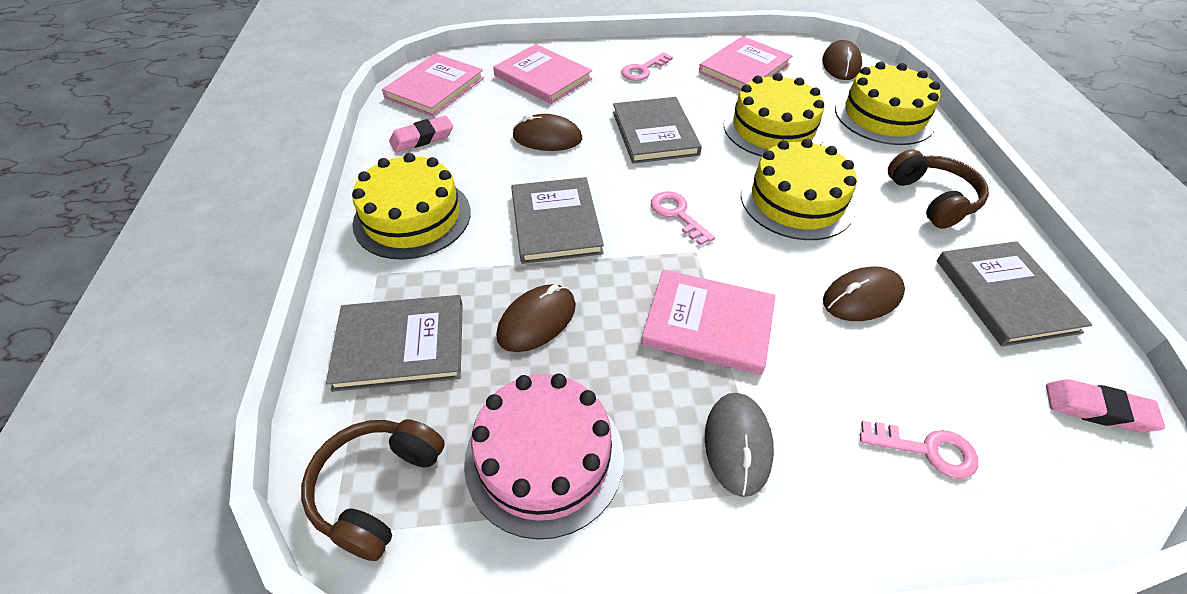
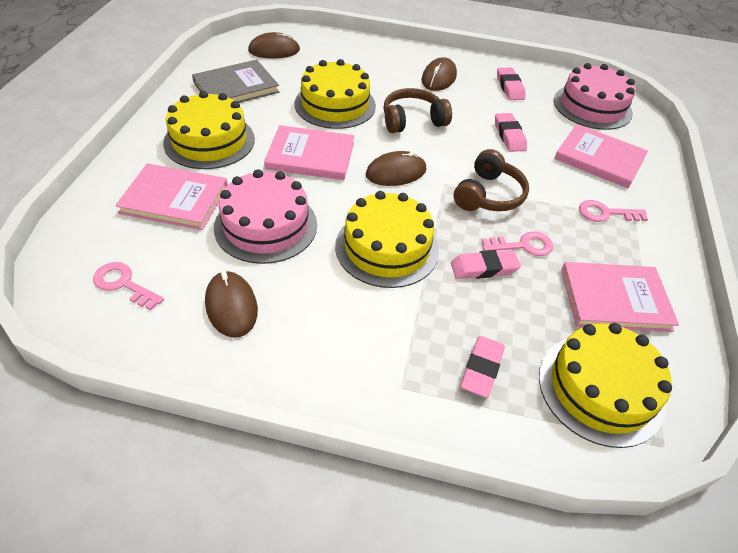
grey book: 4 -> 1
grey mouse: 1 -> 0
pink cake: 1 -> 2
pink eraser: 2 -> 4

